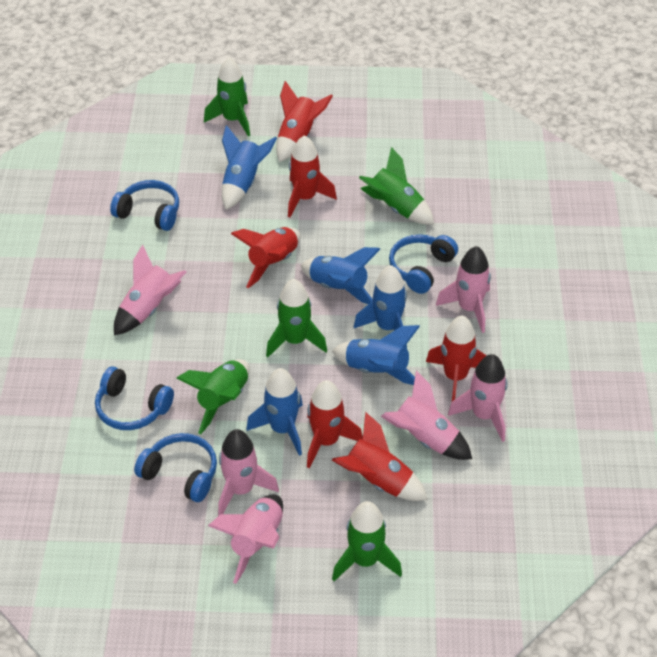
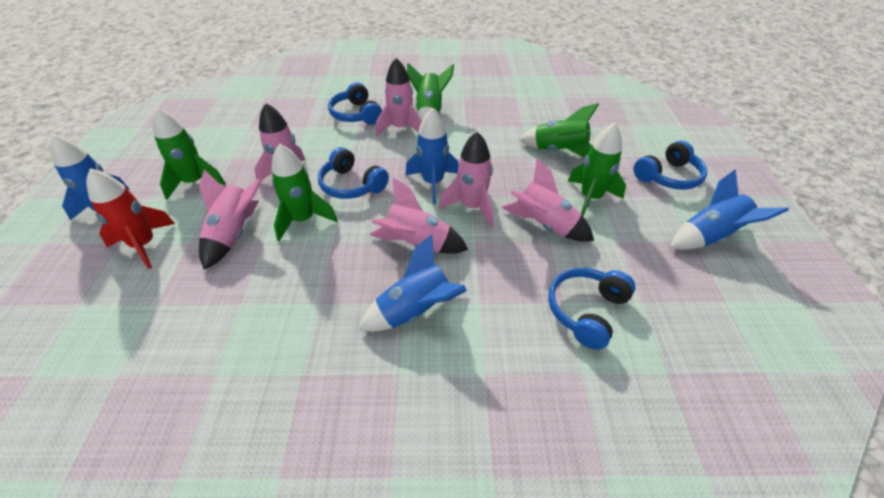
blue rocket: 5 -> 4
red rocket: 6 -> 1

